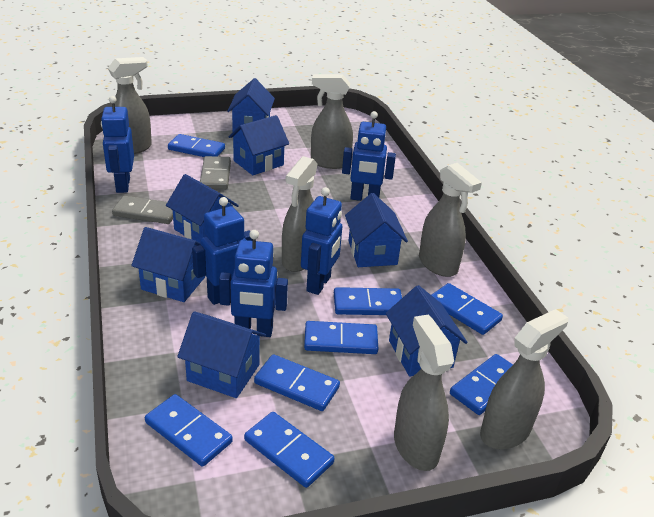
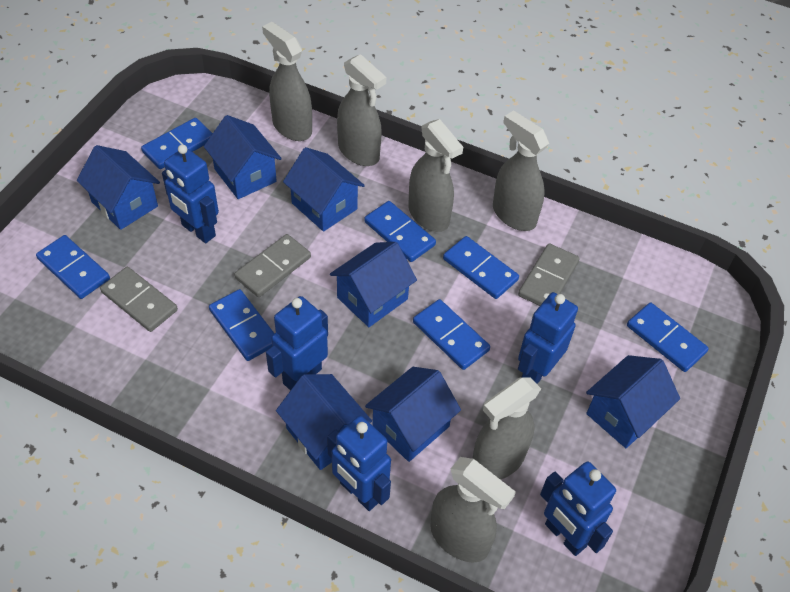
blue domino: 8 -> 7
grey domino: 2 -> 3

